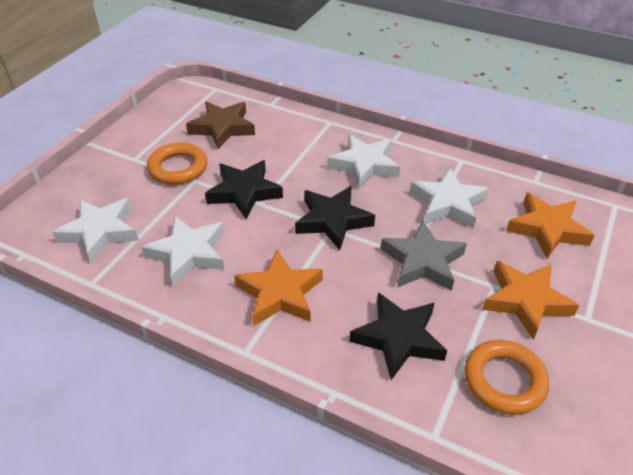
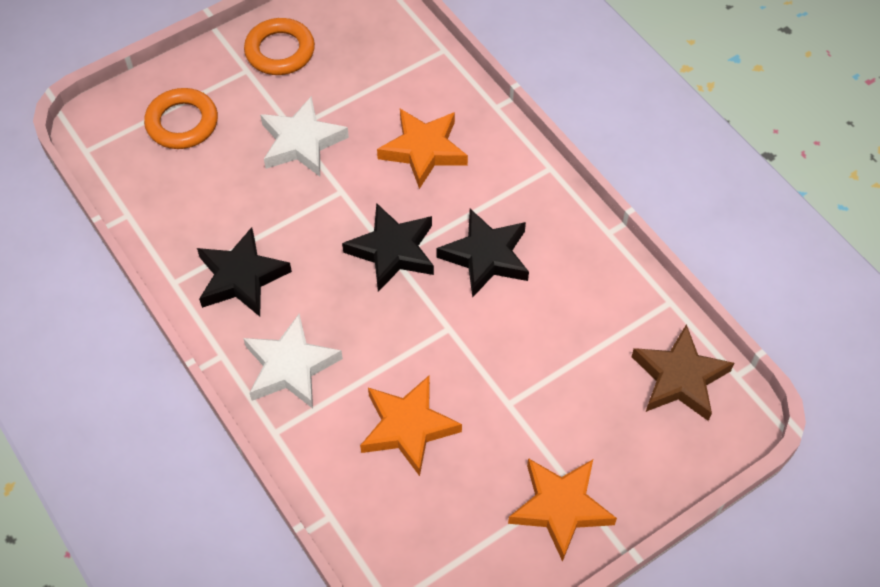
grey star: 1 -> 0
white star: 4 -> 2

